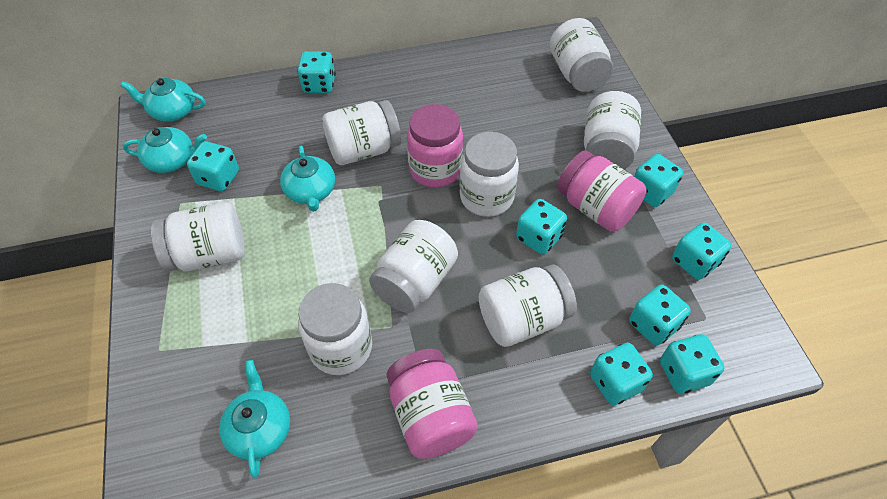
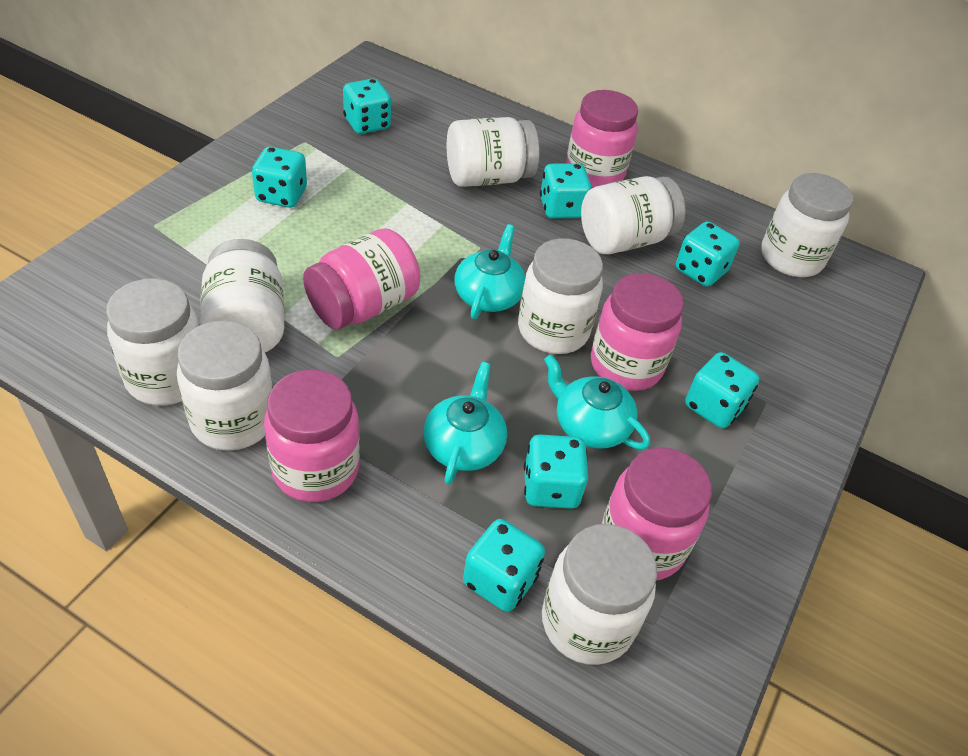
pink jar: 3 -> 5
turquoise dice: 8 -> 7
turquoise teapot: 4 -> 3

